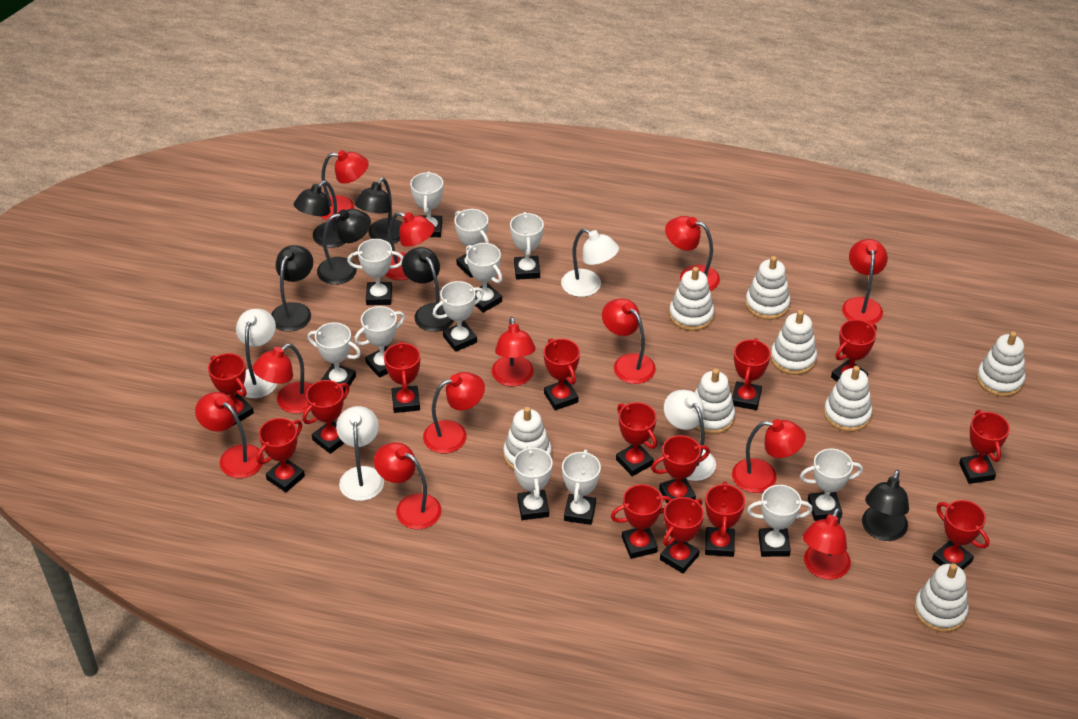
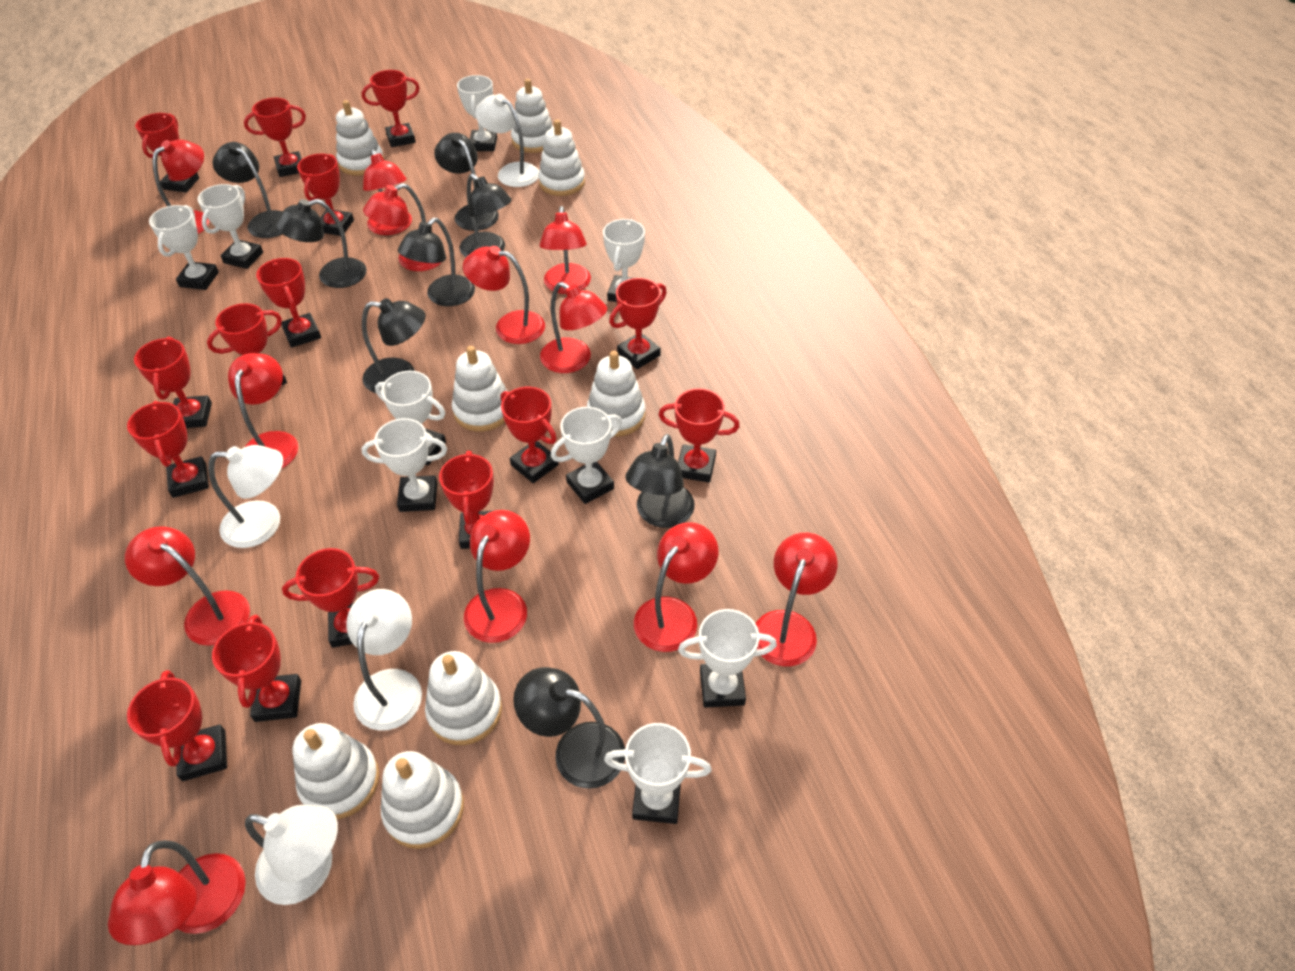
black lamp: 6 -> 8
red trophy: 14 -> 15
white trophy: 12 -> 9

